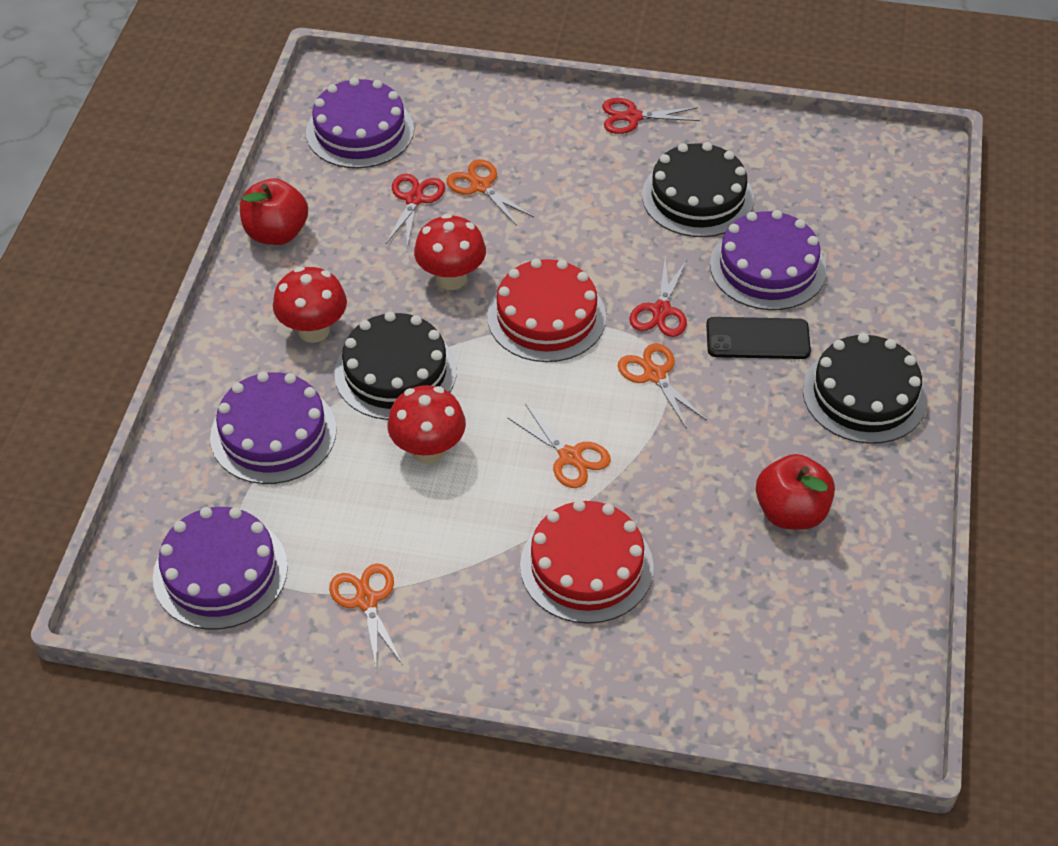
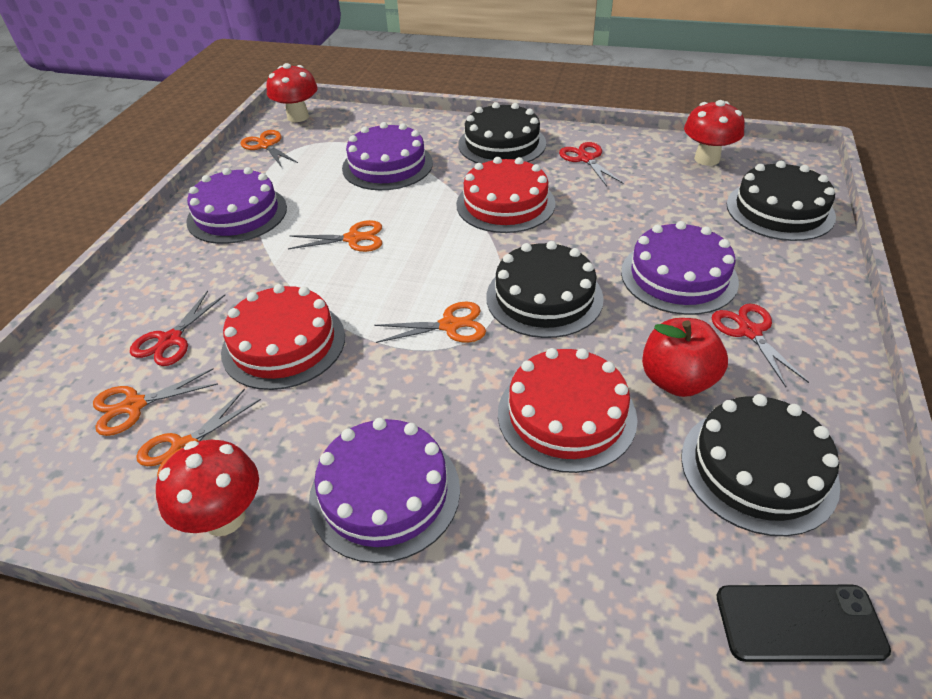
black cake: 3 -> 4
orange scissors: 4 -> 5
red apple: 2 -> 1
red cake: 2 -> 3

